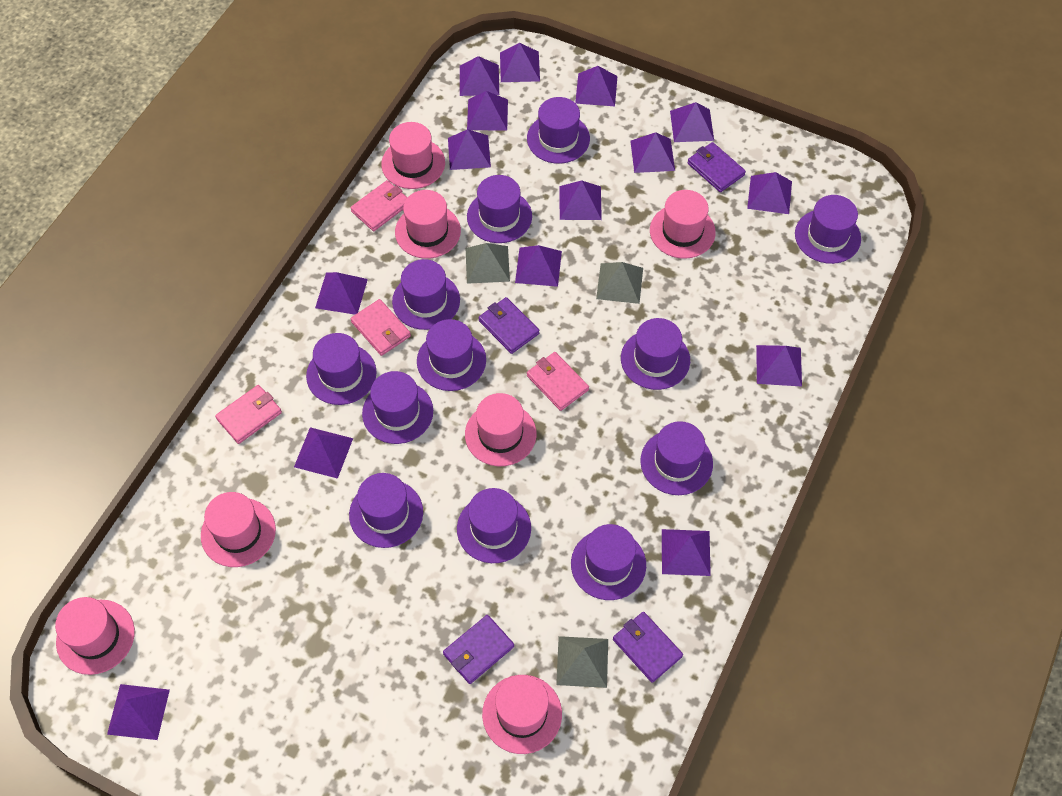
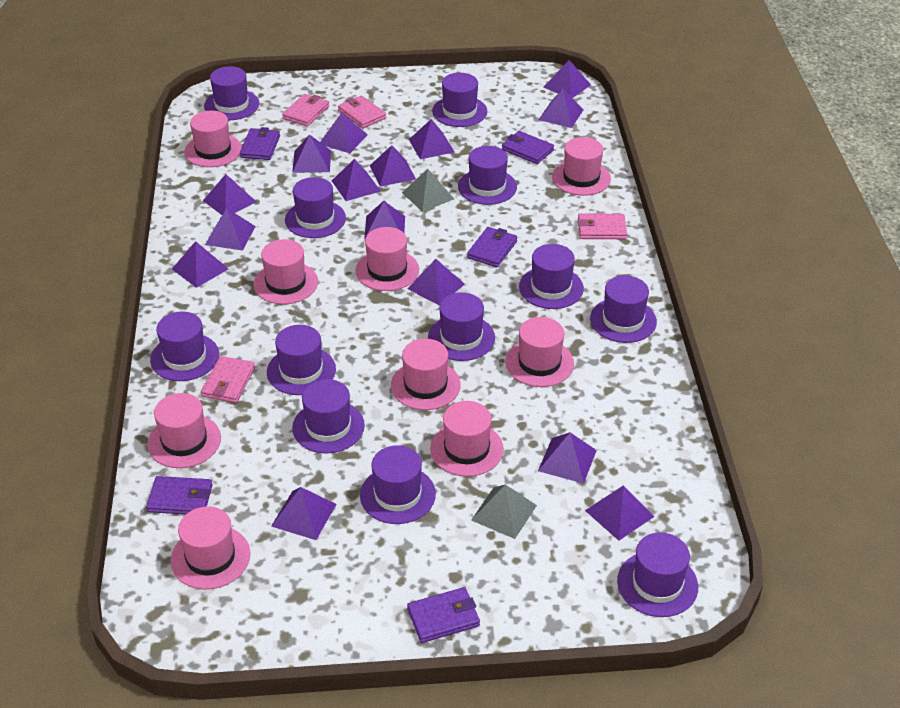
grey pyramid: 3 -> 2
pink hat: 7 -> 9
purple wallet: 4 -> 5

